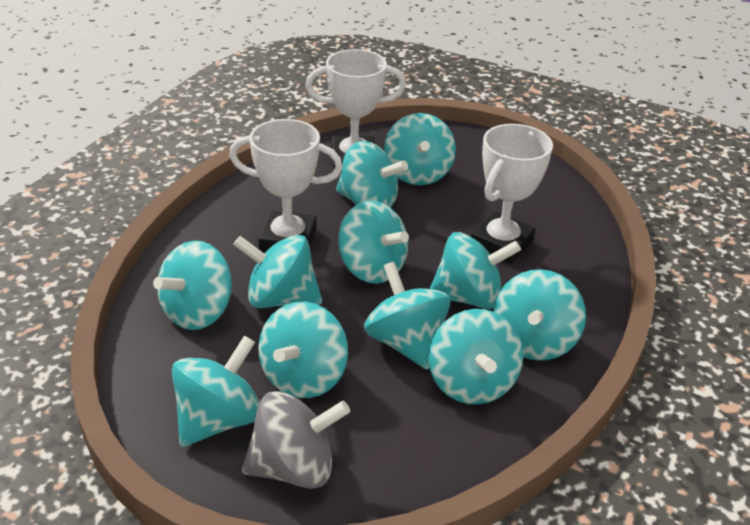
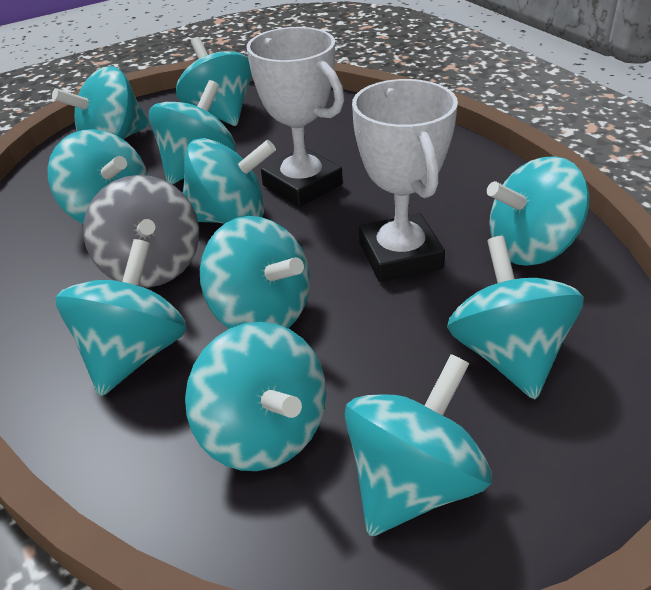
white trophy: 3 -> 2

